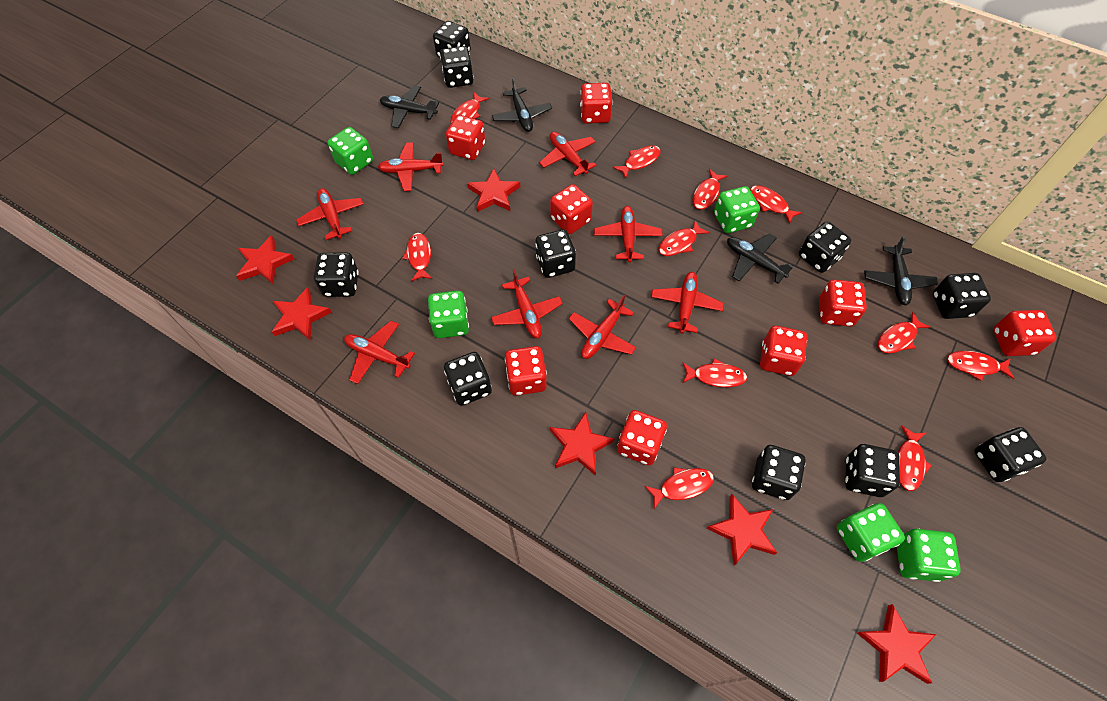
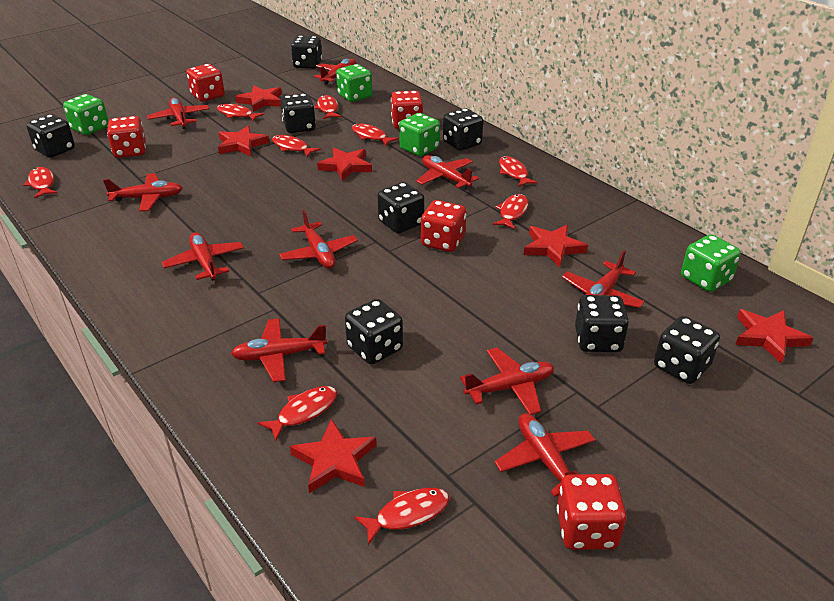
black dice: 10 -> 8
black plane: 4 -> 0
green dice: 5 -> 4
red dice: 8 -> 5
red fish: 11 -> 9
red plane: 8 -> 10

